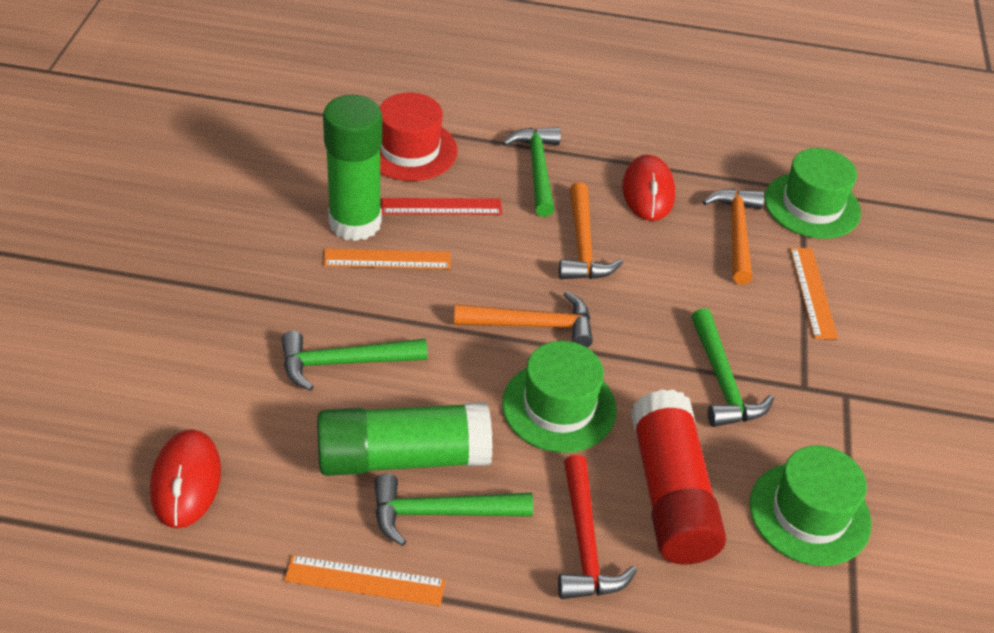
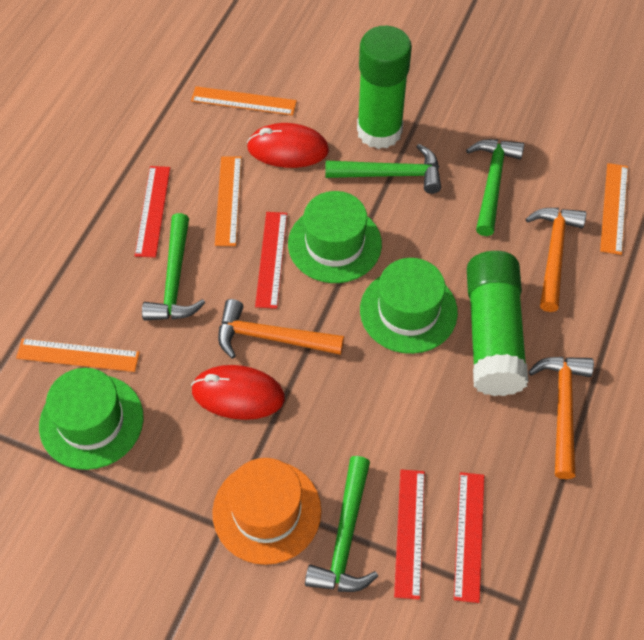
orange hat: 0 -> 1
orange ruler: 3 -> 4
red glue stick: 1 -> 0
red hammer: 1 -> 0
red hat: 1 -> 0
red ruler: 1 -> 4

